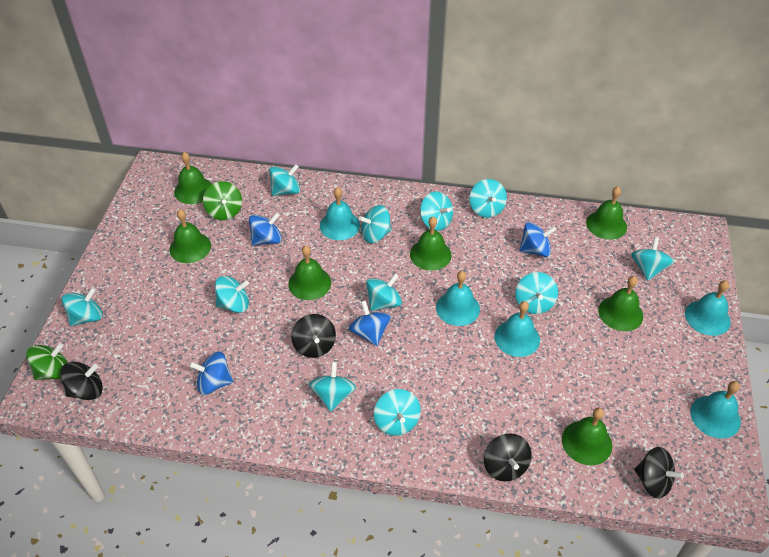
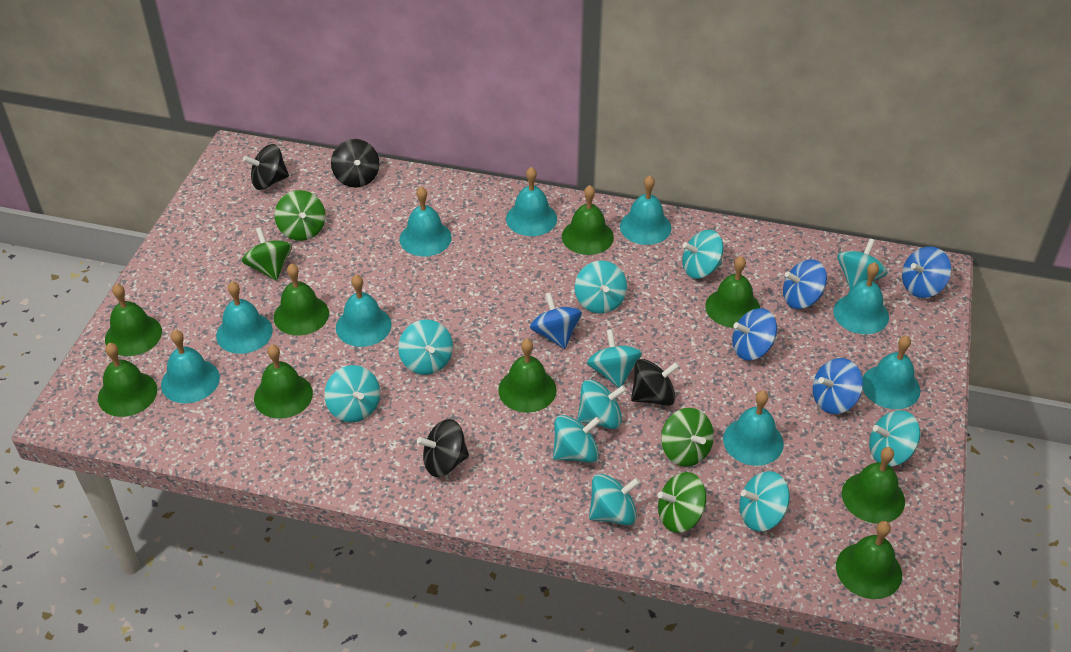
blue spinning top: 4 -> 5
green bell: 7 -> 9
green spinning top: 2 -> 4
turquoise bell: 5 -> 9

